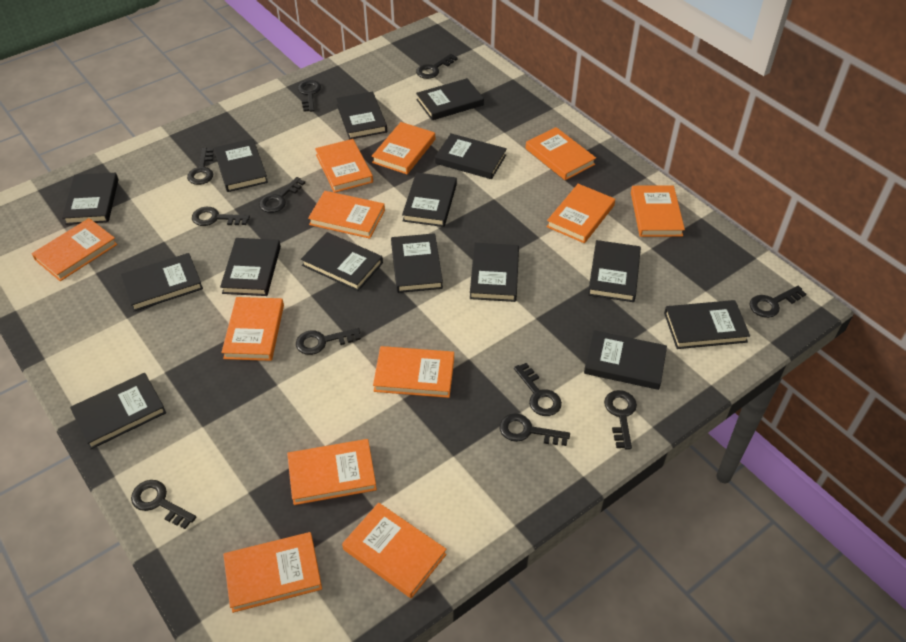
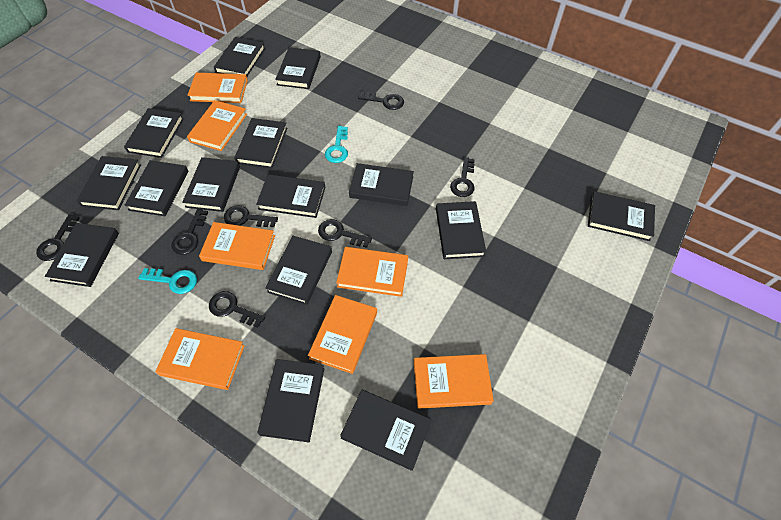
black key: 11 -> 7
orange book: 12 -> 7
turquoise key: 0 -> 2

